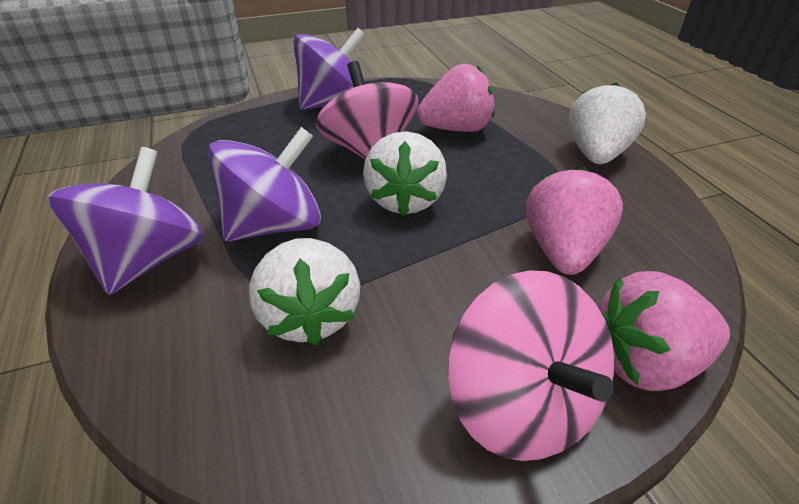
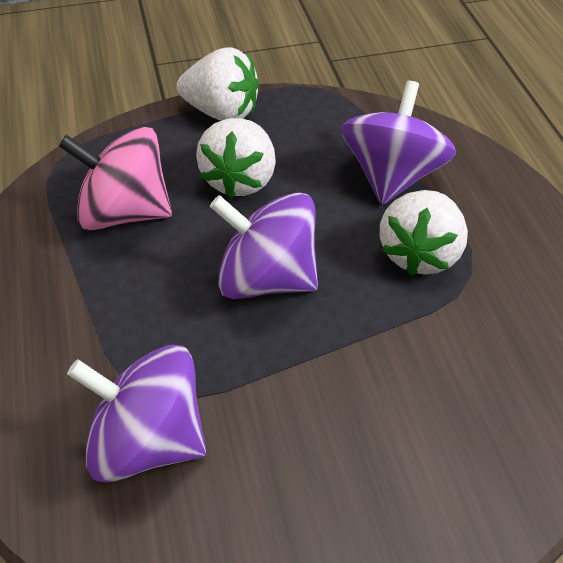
pink spinning top: 2 -> 1
pink strawberry: 3 -> 0

